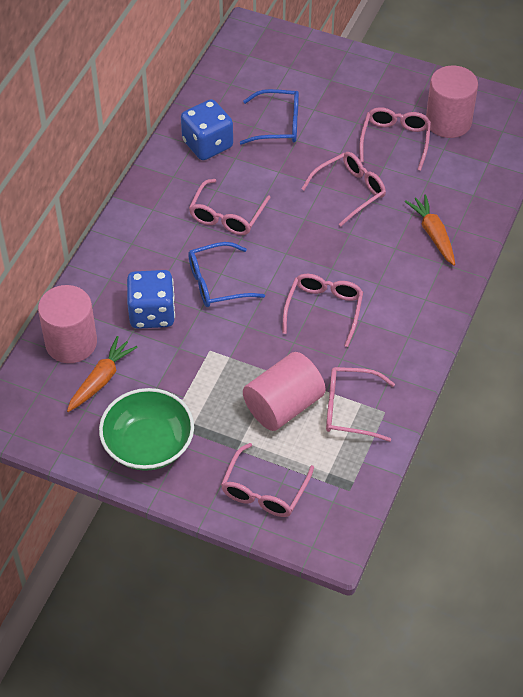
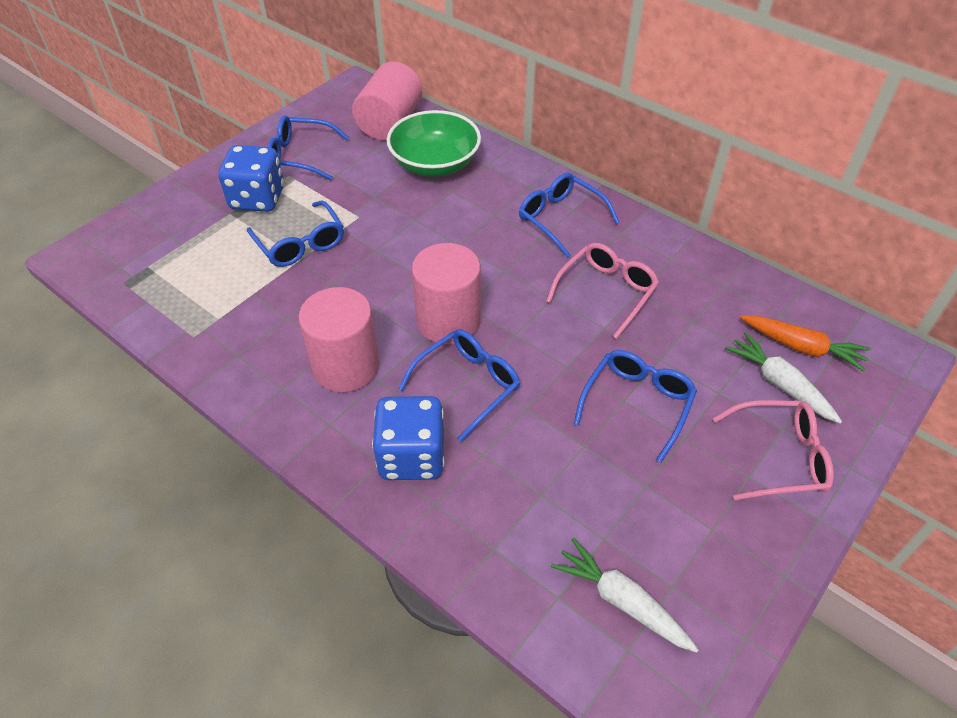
blue glasses: 2 -> 5
orange carrot: 2 -> 1
pink glasses: 6 -> 2
white carrot: 0 -> 2

